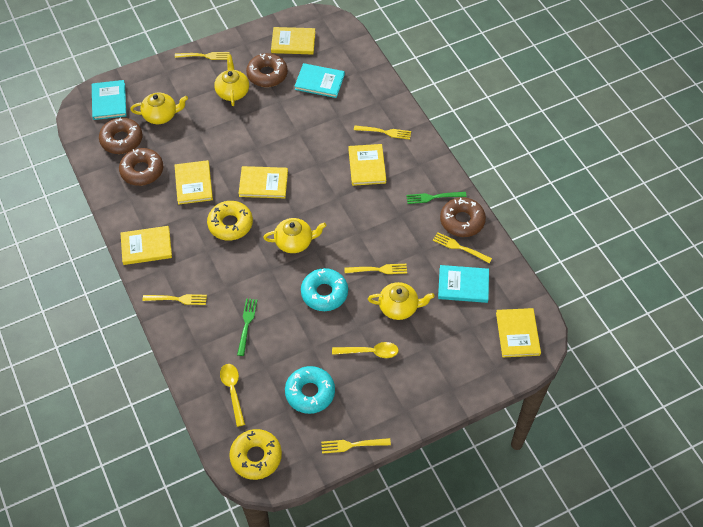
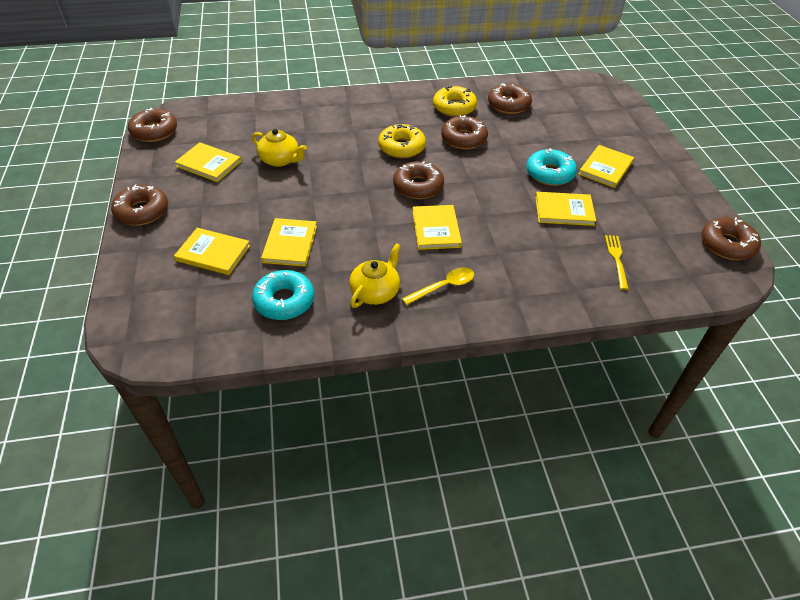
brown donut: 4 -> 6
green fork: 2 -> 0
turquoise book: 3 -> 0
yellow fork: 6 -> 1
yellow spoon: 2 -> 1
yellow teapot: 4 -> 2

